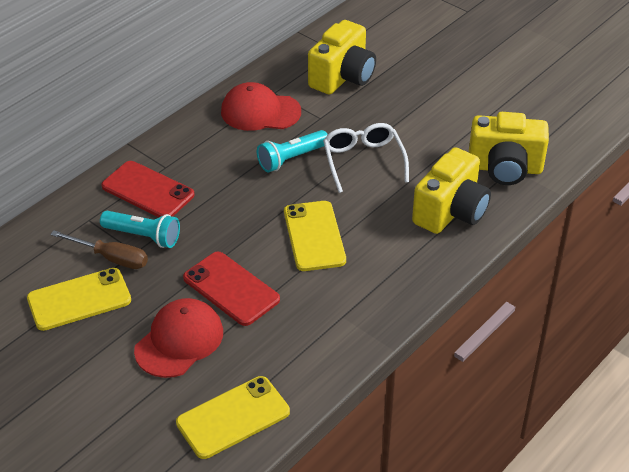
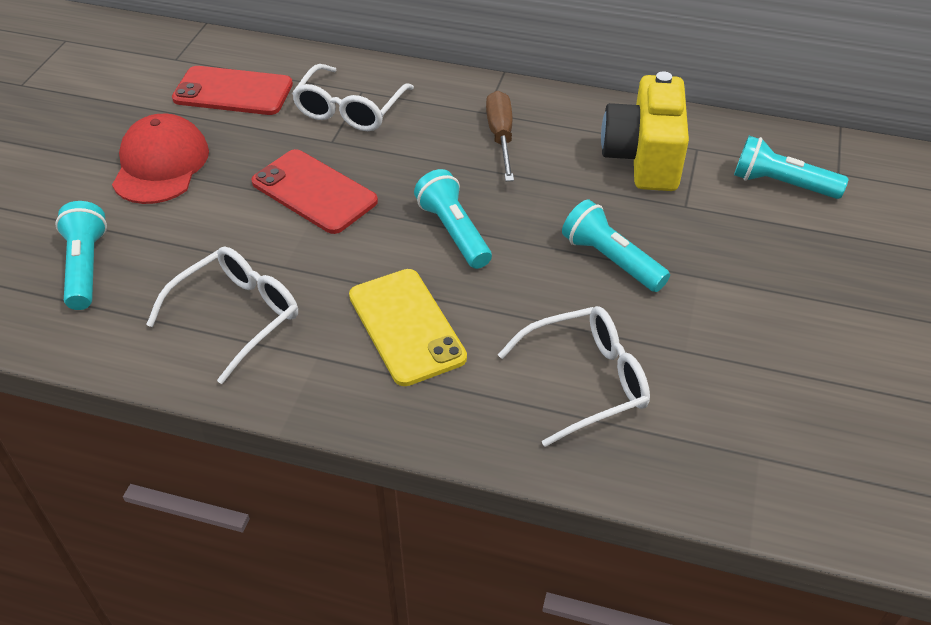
red cap: 2 -> 1
turquoise flashlight: 2 -> 4
white glasses: 1 -> 3
yellow camera: 3 -> 1
yellow phone: 3 -> 1

